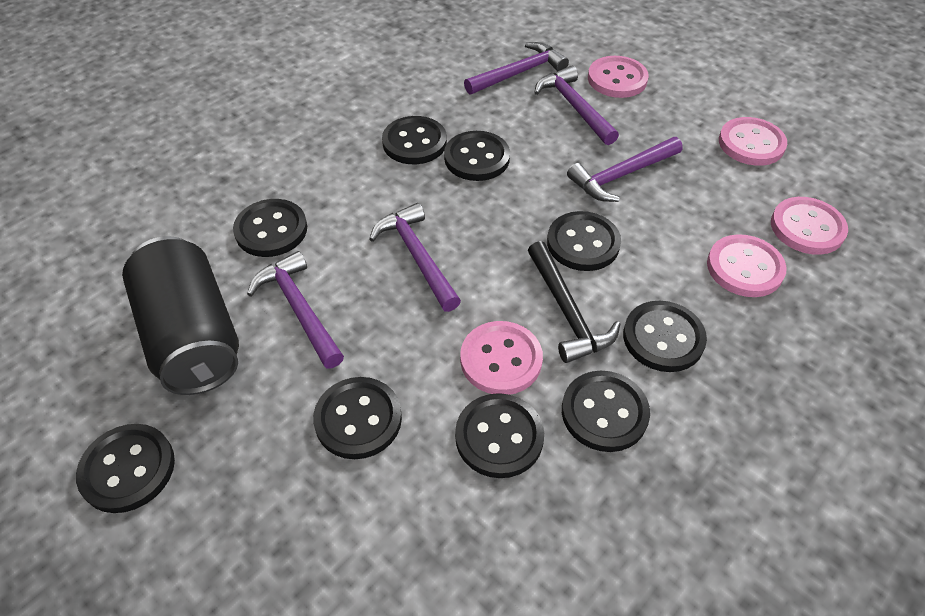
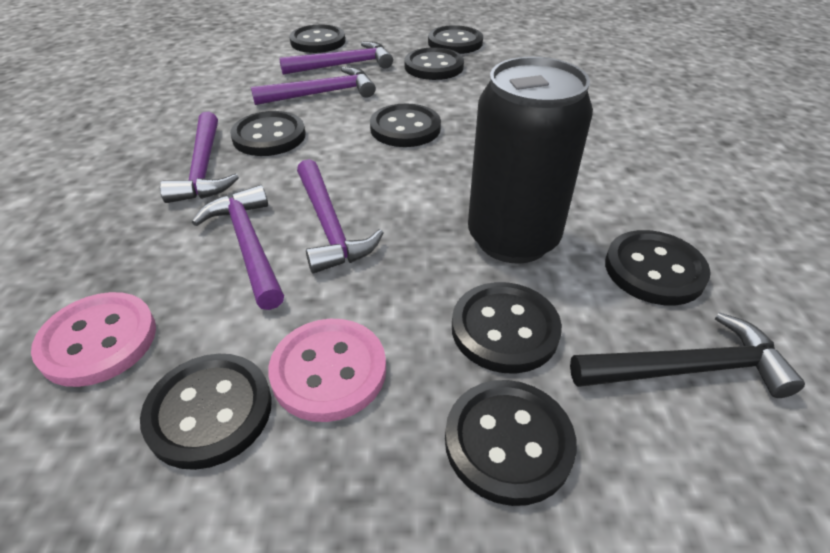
pink button: 5 -> 2

